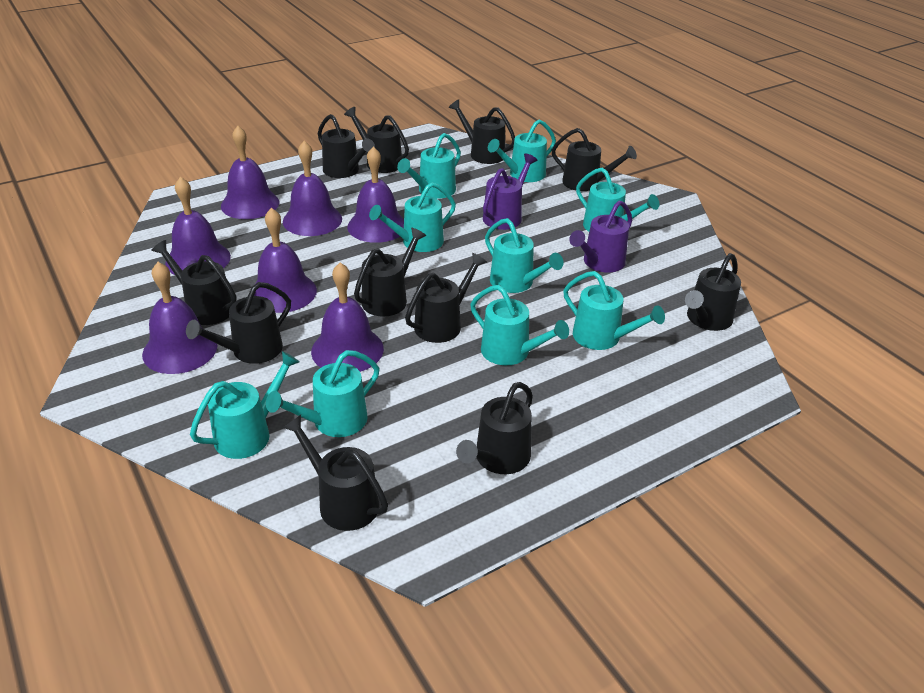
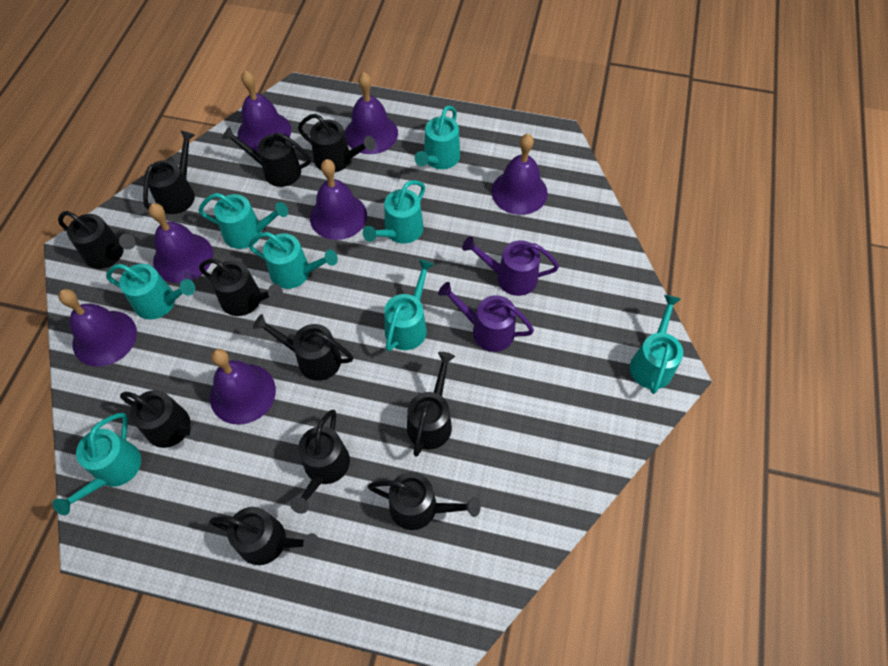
turquoise watering can: 9 -> 8

